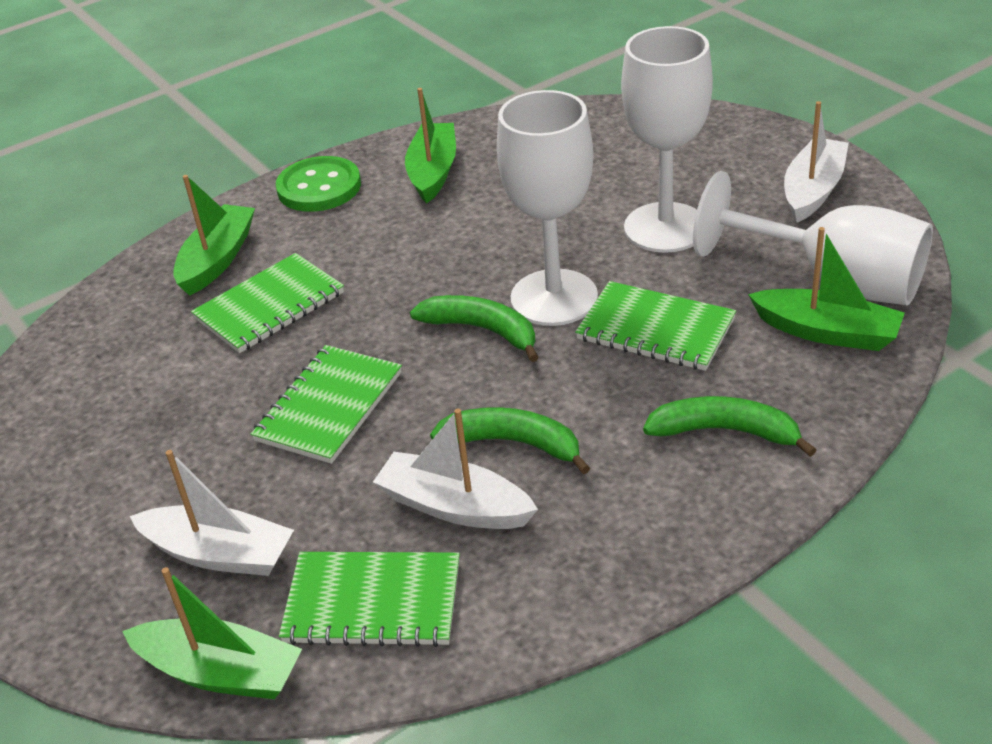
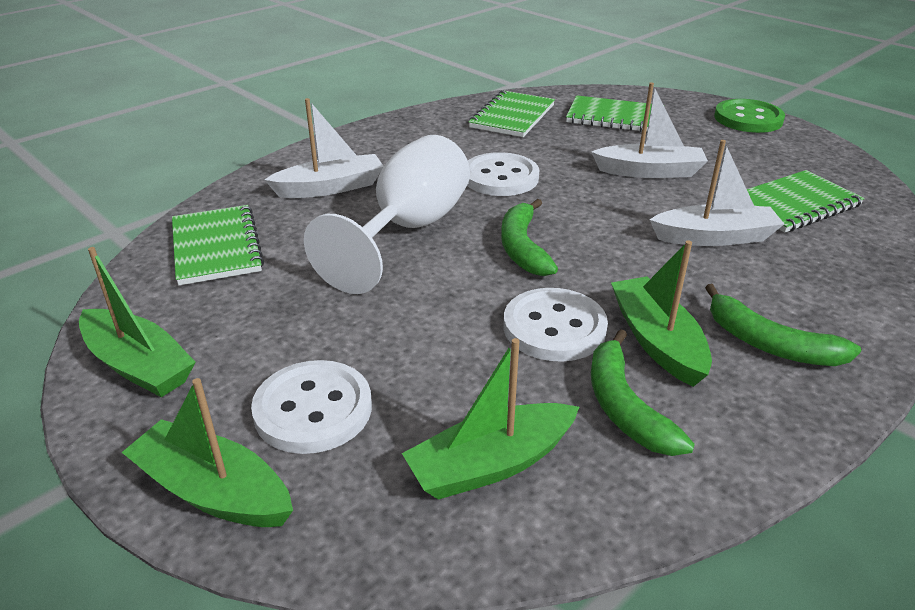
white button: 0 -> 3
white goblet: 3 -> 1

